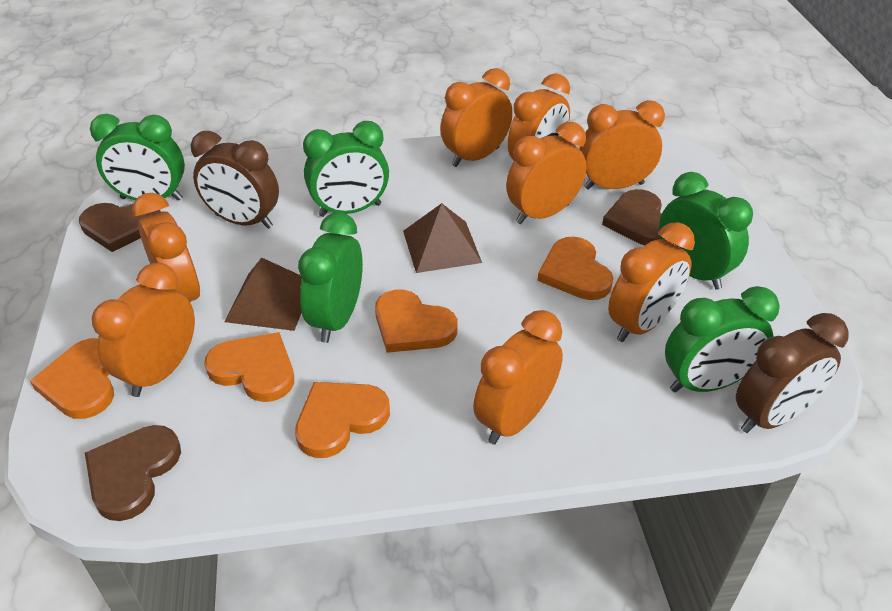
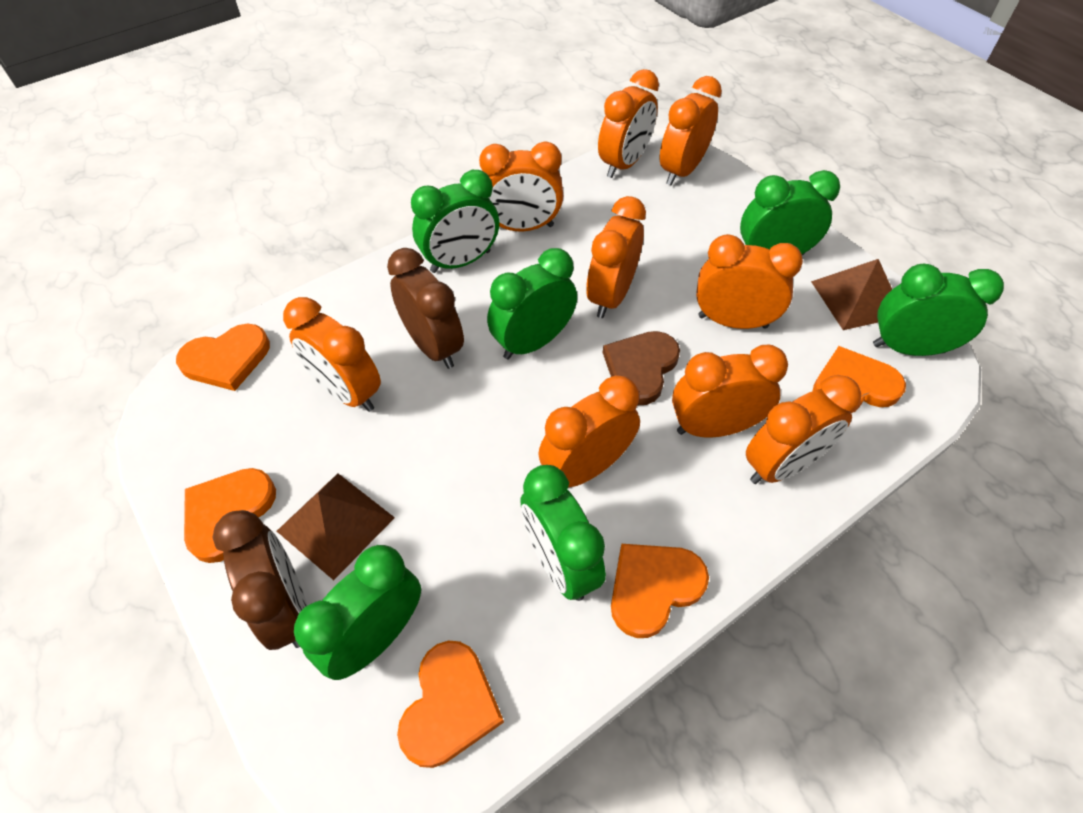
brown heart: 3 -> 1
green clock: 5 -> 6
orange clock: 8 -> 9

